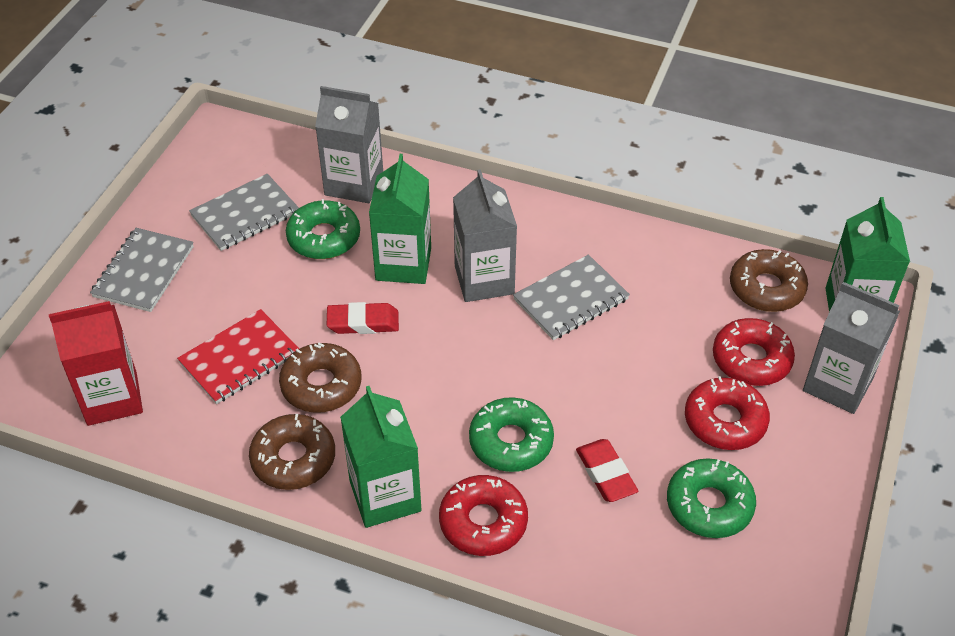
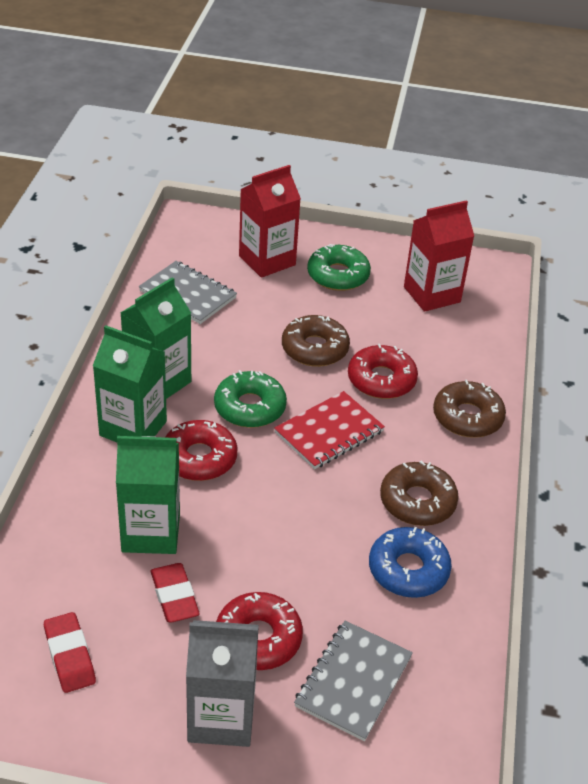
blue donut: 0 -> 1
green donut: 3 -> 2
grey carton: 3 -> 1
grey notebook: 3 -> 2
red carton: 1 -> 2

